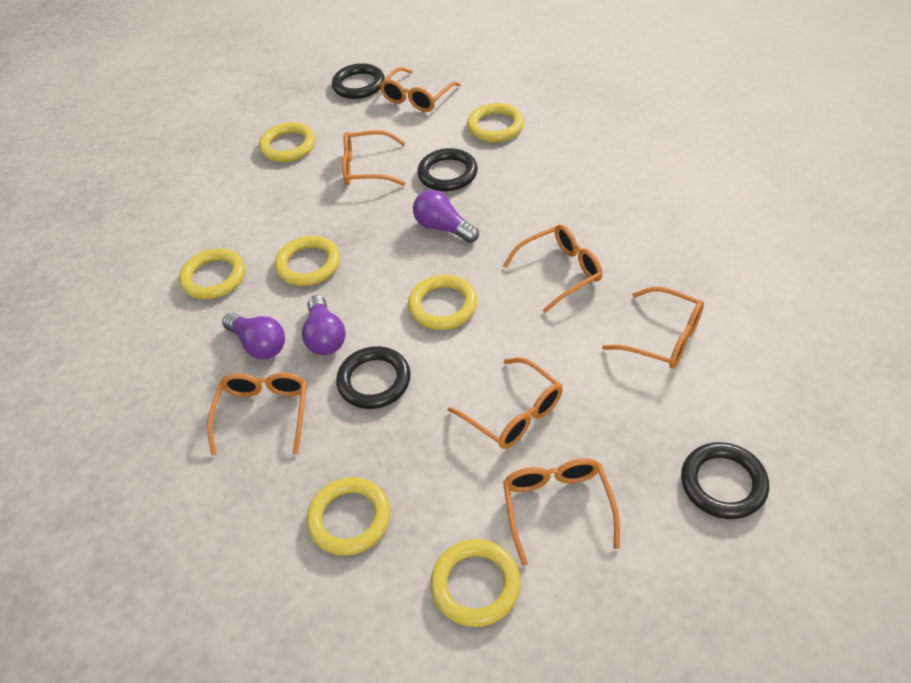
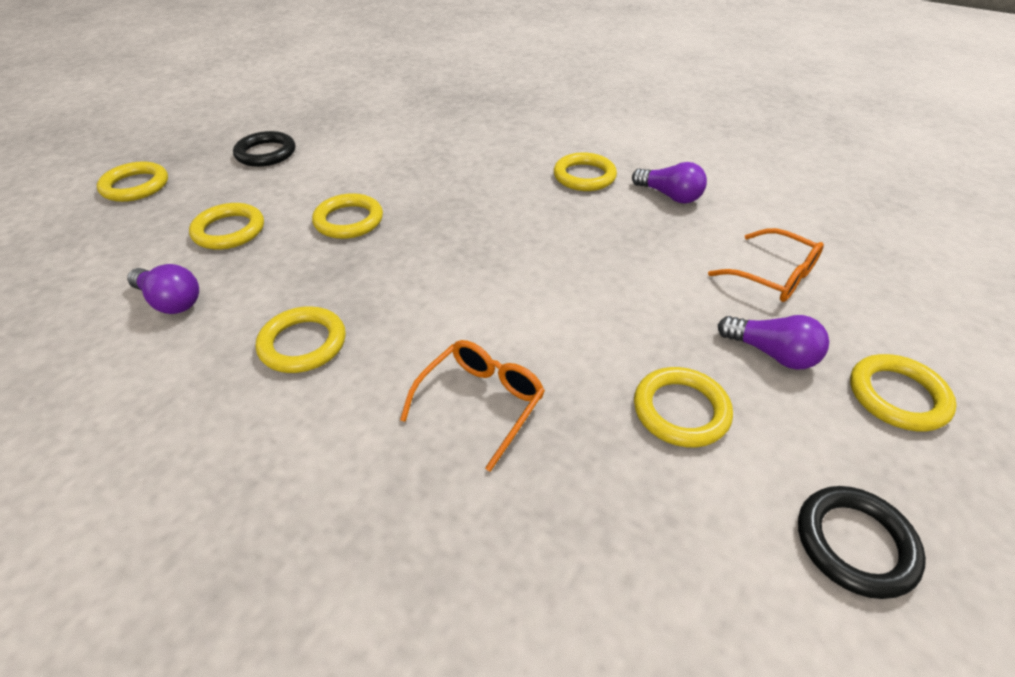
black ring: 4 -> 2
orange glasses: 7 -> 2

